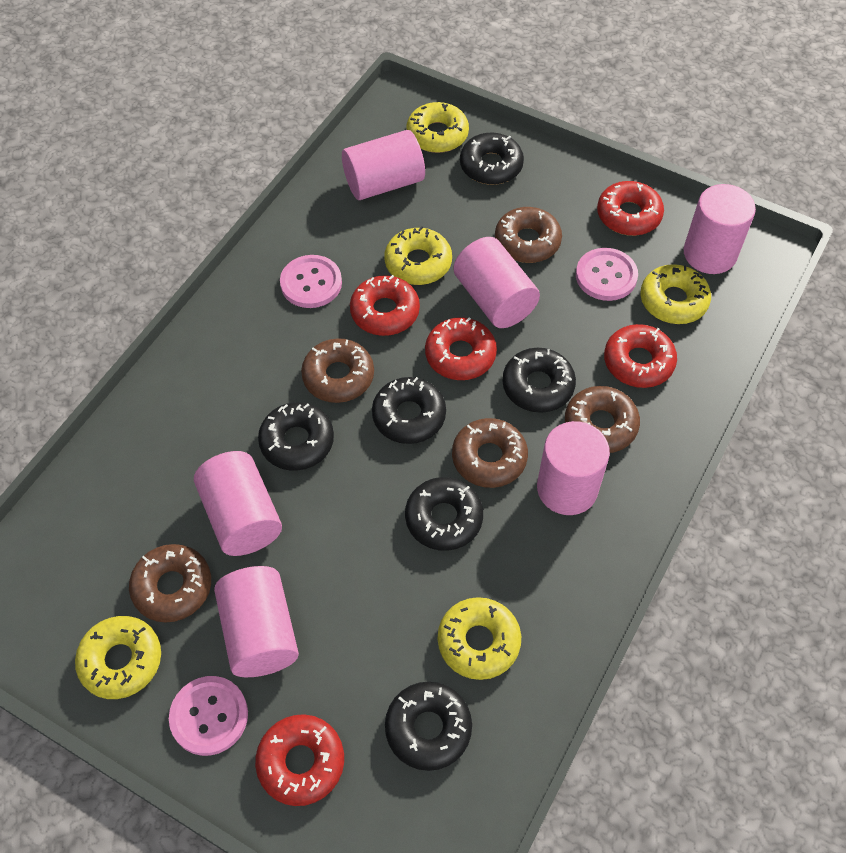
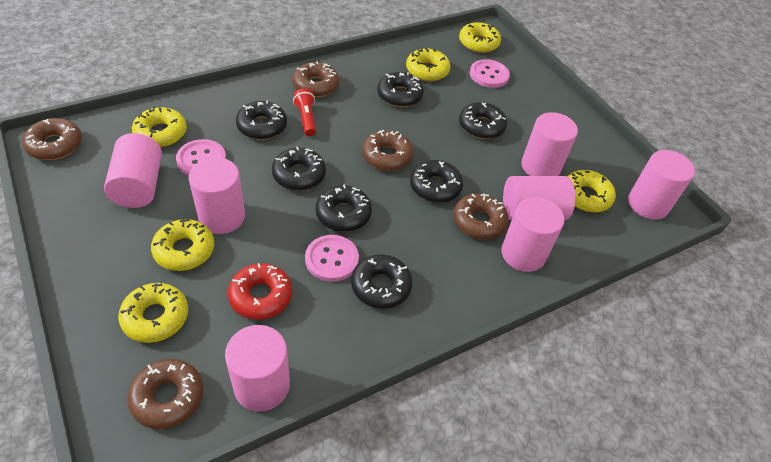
black donut: 6 -> 7
pink cylinder: 6 -> 7
red donut: 5 -> 1
red flashlight: 0 -> 1
yellow donut: 5 -> 6

